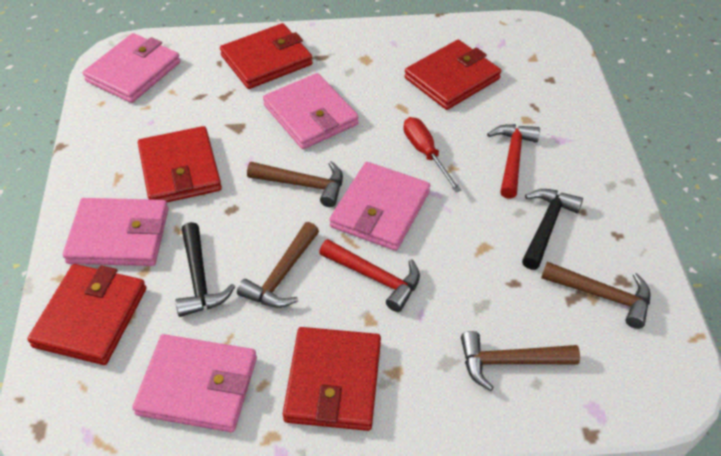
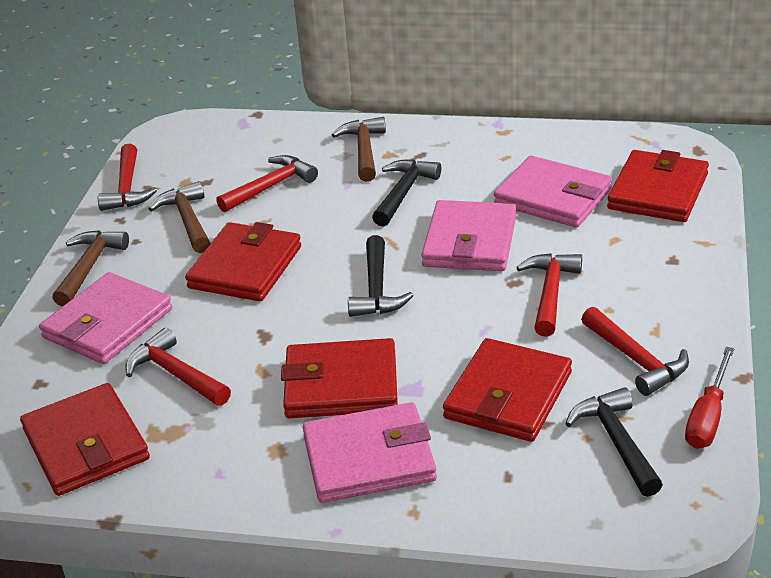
black hammer: 2 -> 3
brown hammer: 4 -> 3
pink wallet: 5 -> 4
red hammer: 2 -> 5

